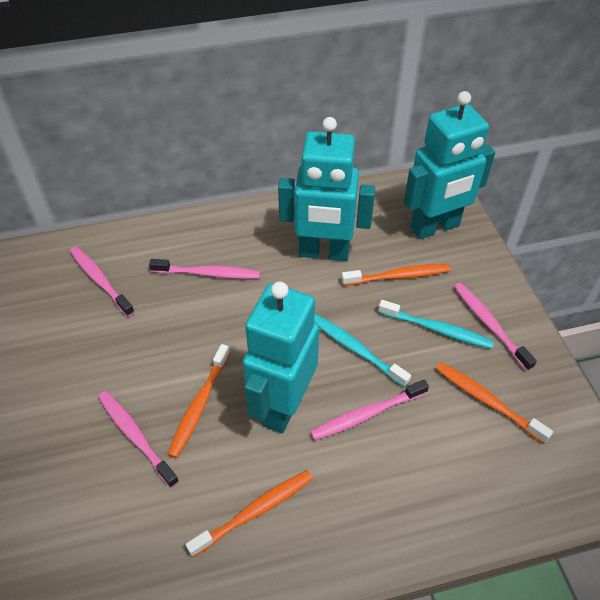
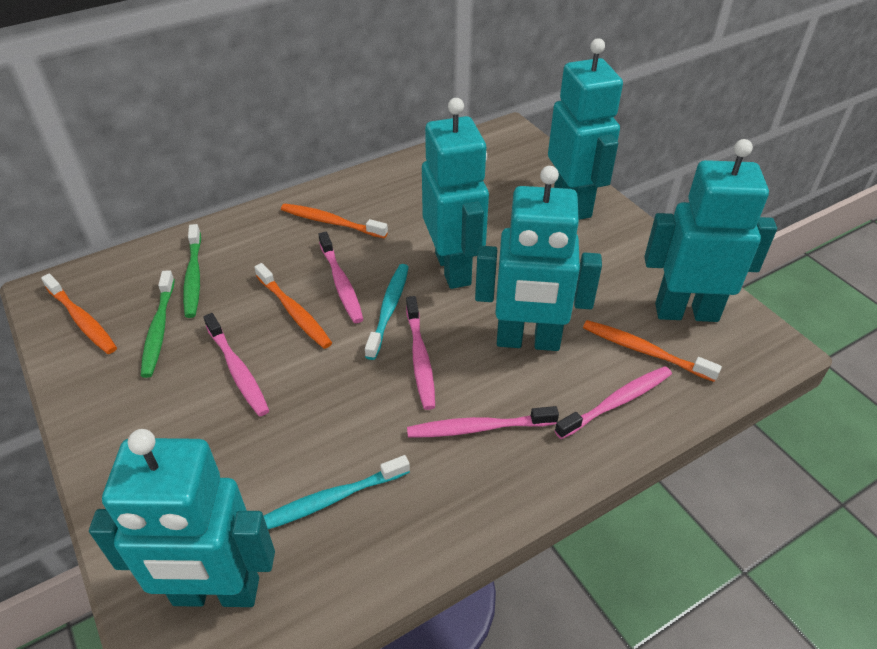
green toothbrush: 0 -> 2
turquoise robot: 3 -> 5

